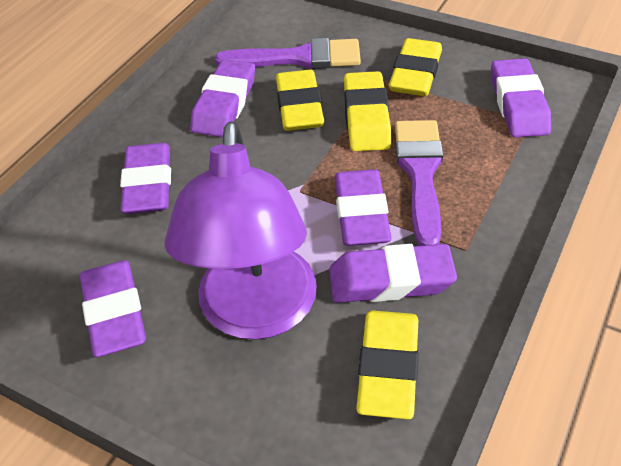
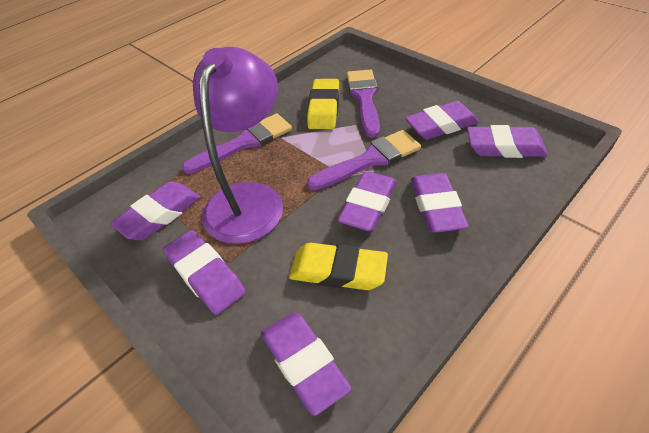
purple brush: 2 -> 3
purple eraser: 6 -> 7
yellow eraser: 4 -> 2

